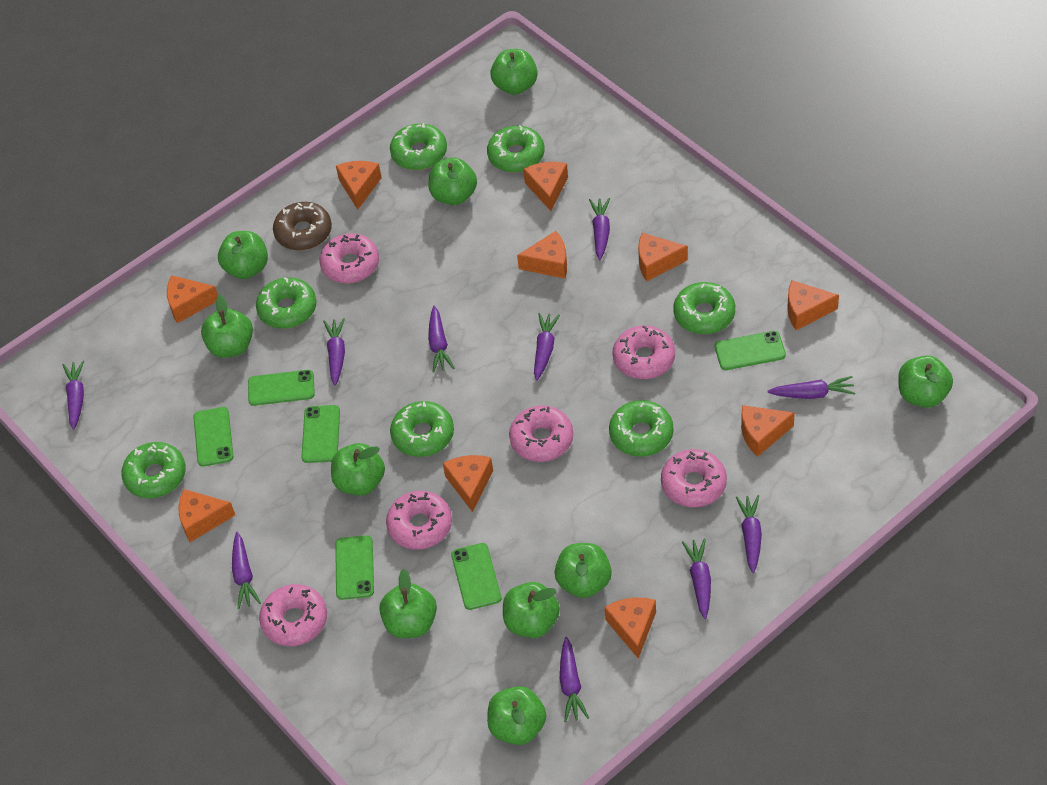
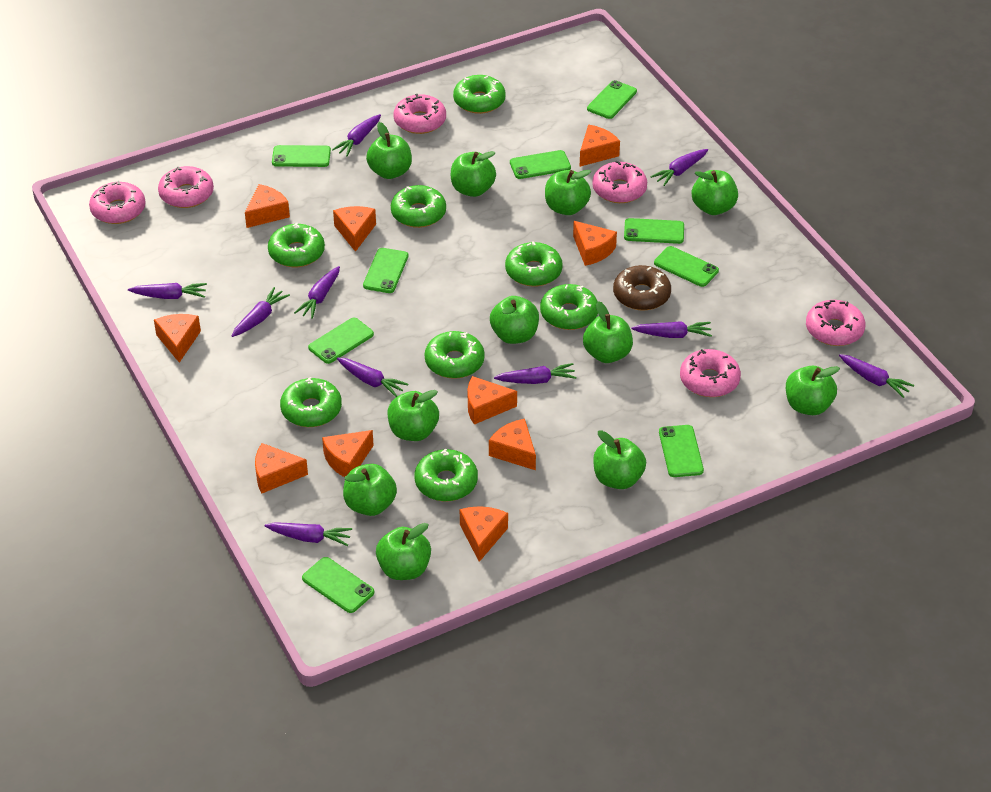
green apple: 10 -> 11
green donut: 7 -> 8
green phone: 6 -> 9

